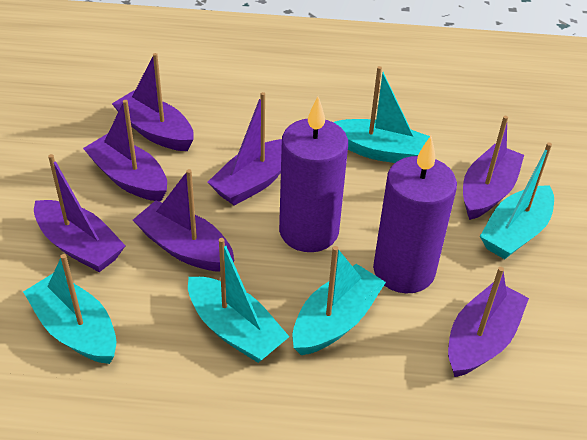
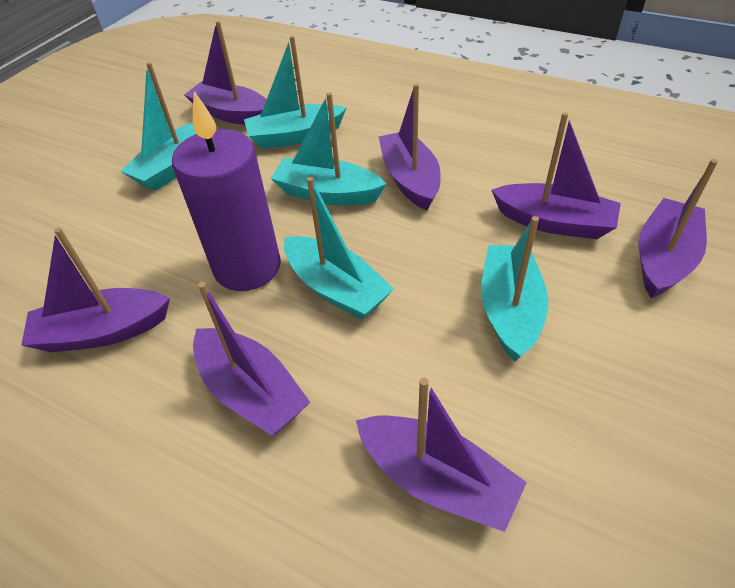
purple candle: 2 -> 1

